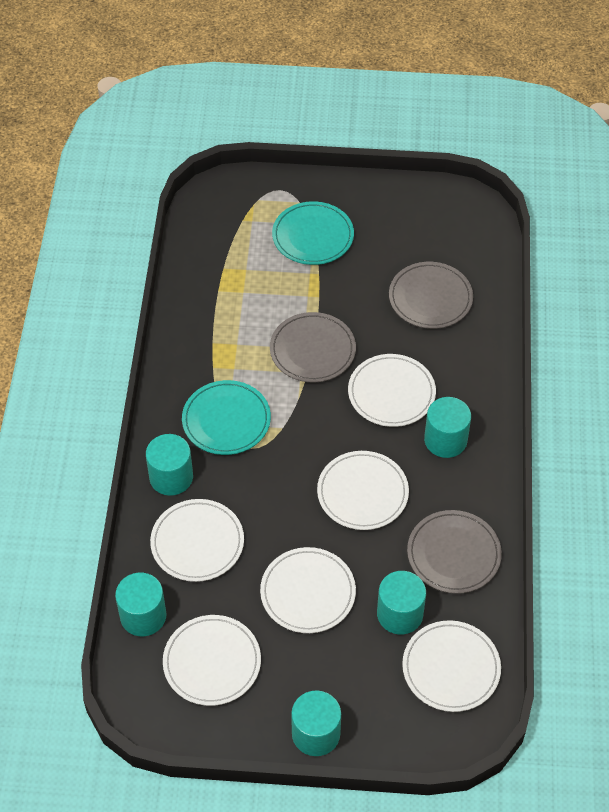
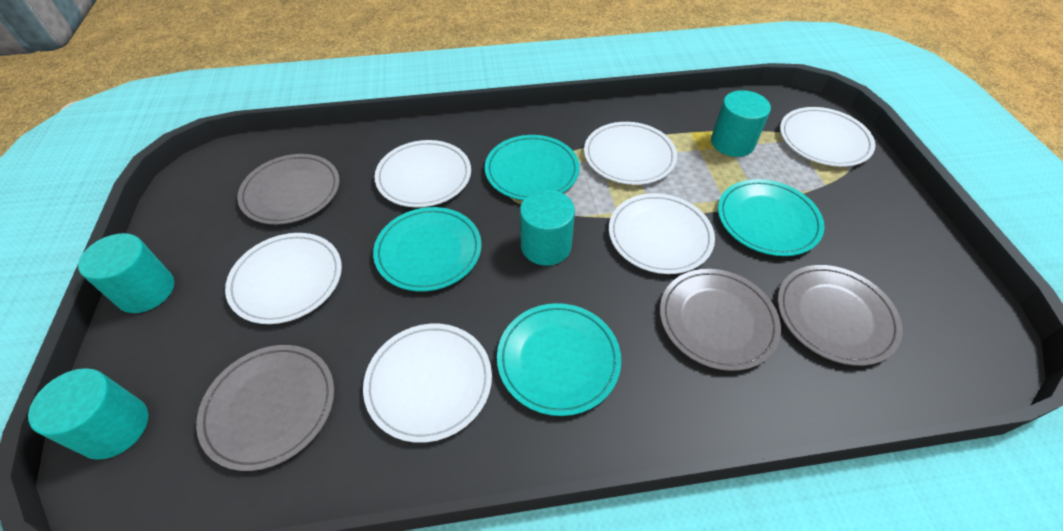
grey plate: 3 -> 4
turquoise cylinder: 5 -> 4
turquoise plate: 2 -> 4

